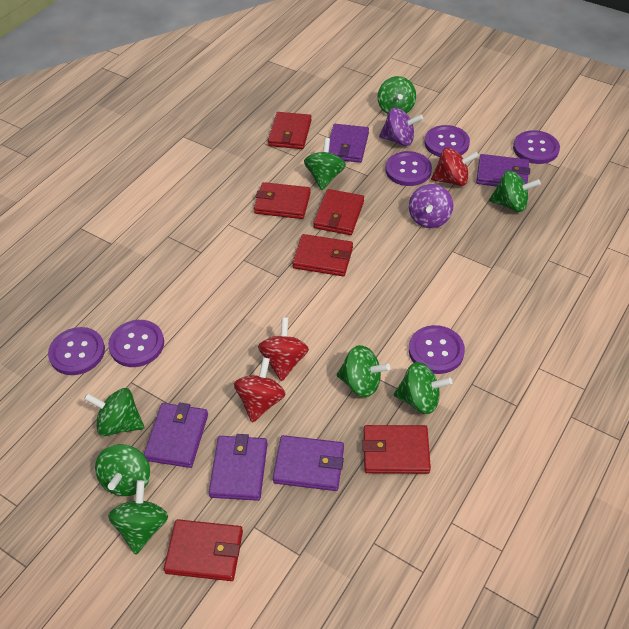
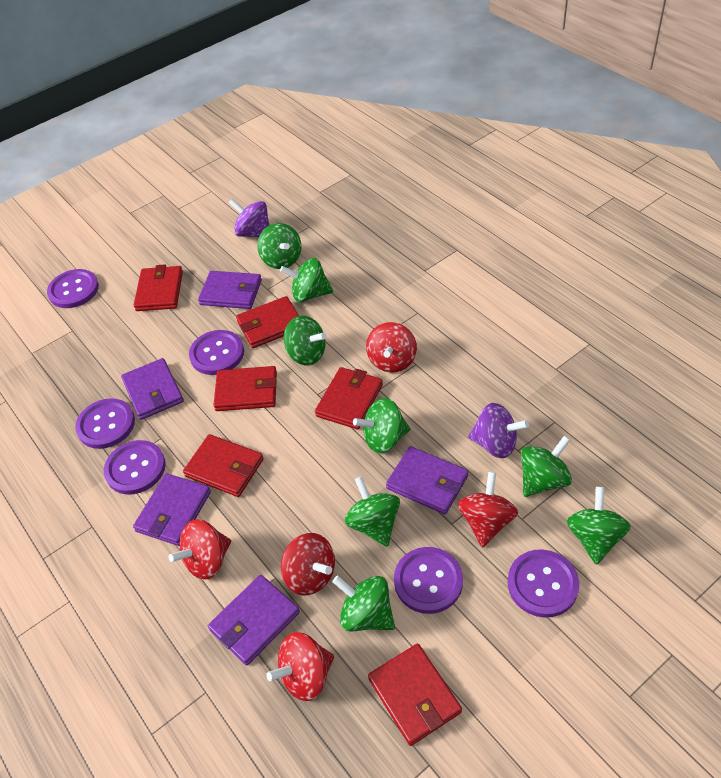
red spinning top: 3 -> 5

